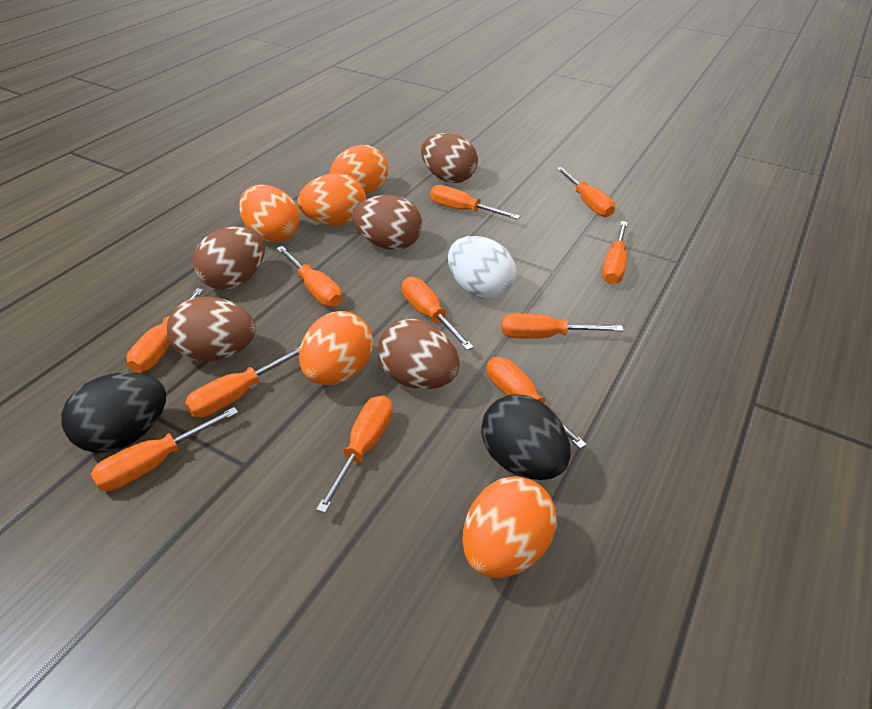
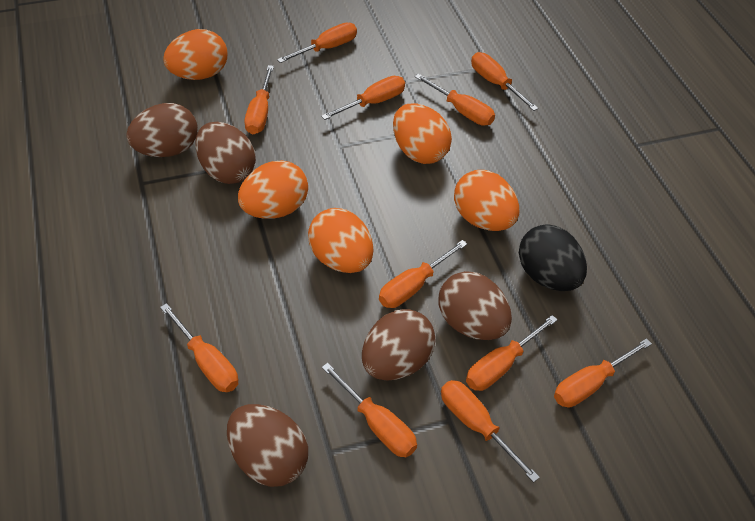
black egg: 2 -> 1
white egg: 1 -> 0

